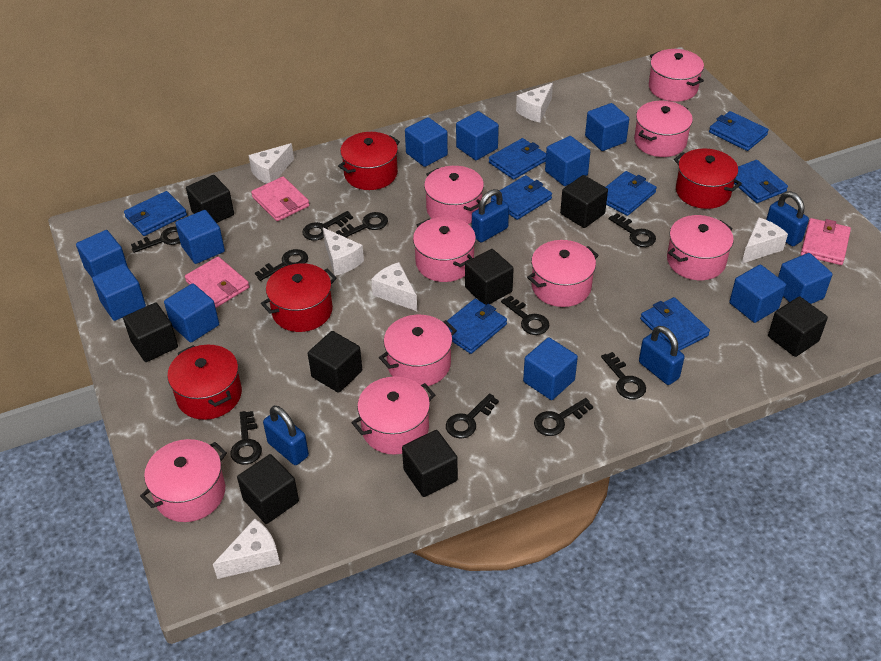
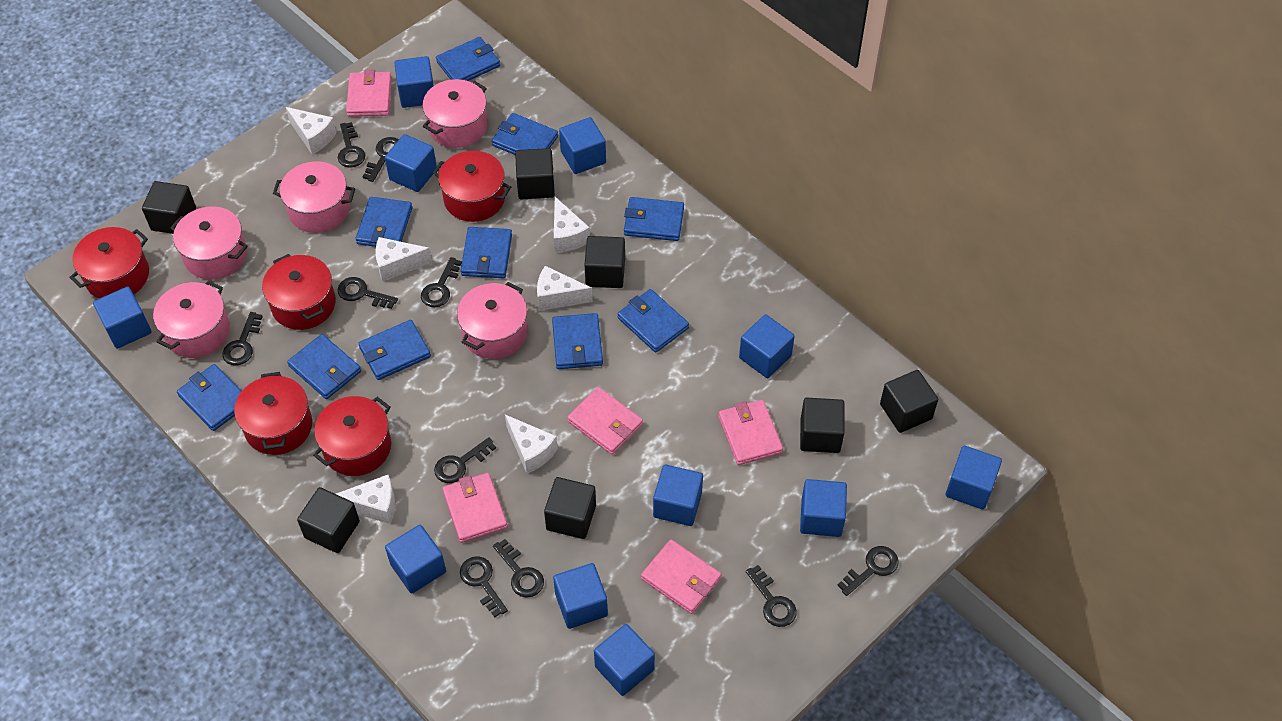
black cube: 8 -> 7
blue padlock: 4 -> 0
blue wallet: 8 -> 10
pink pot: 9 -> 5
pink wallet: 3 -> 5
red pot: 4 -> 5

